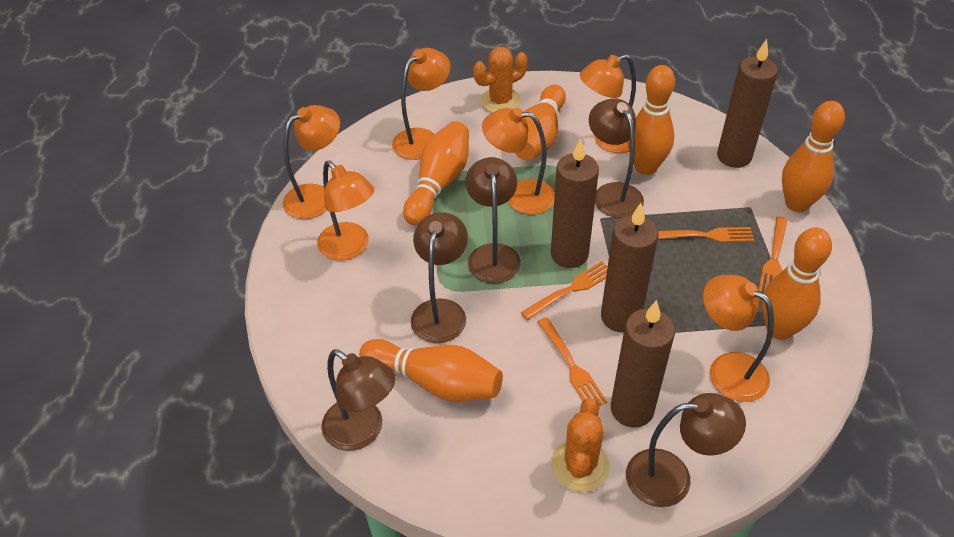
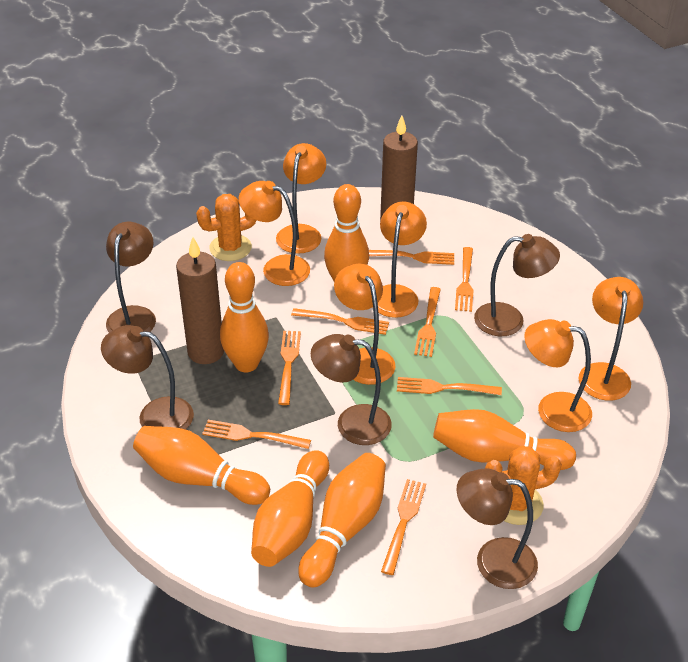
brown candle: 4 -> 2
orange fork: 4 -> 8

